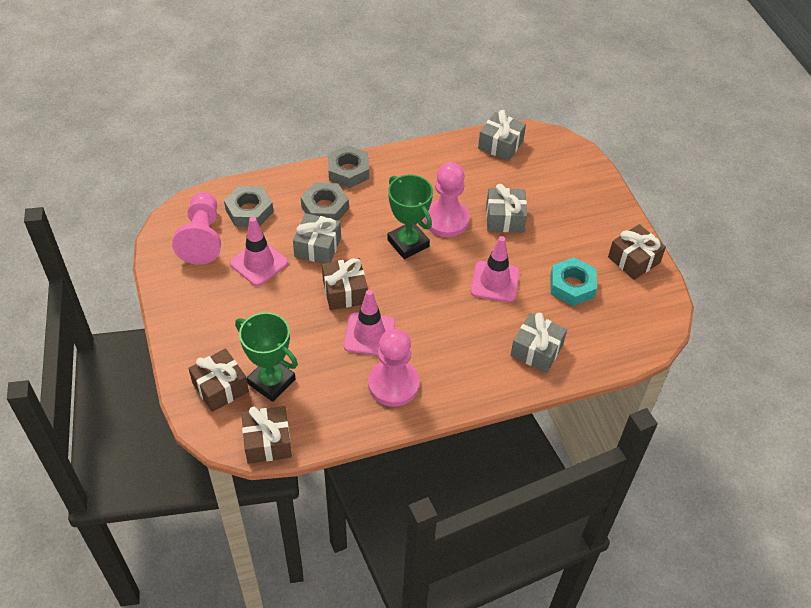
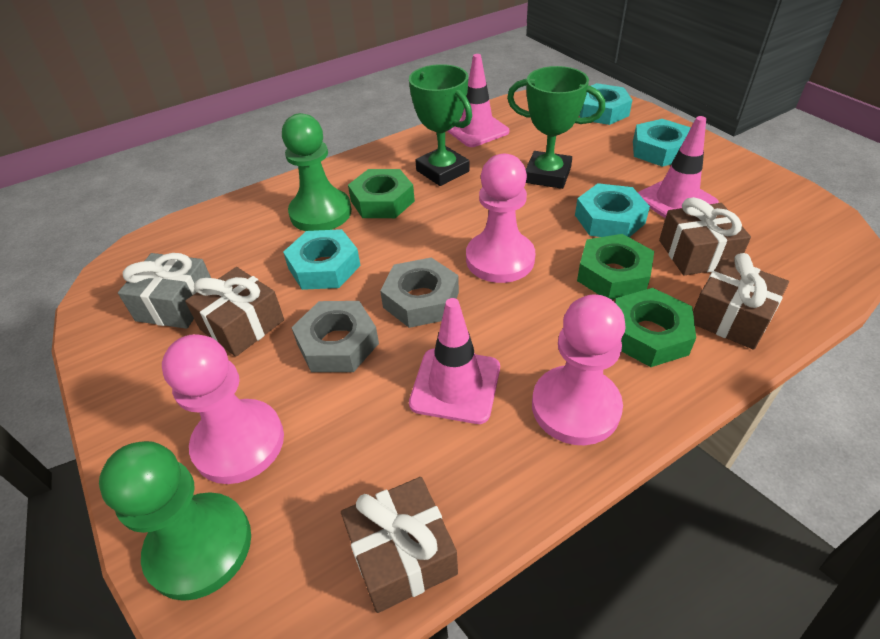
green nut: 0 -> 3
green pawn: 0 -> 2
grey gift: 4 -> 1
grey nut: 3 -> 2
turquoise nut: 1 -> 4

